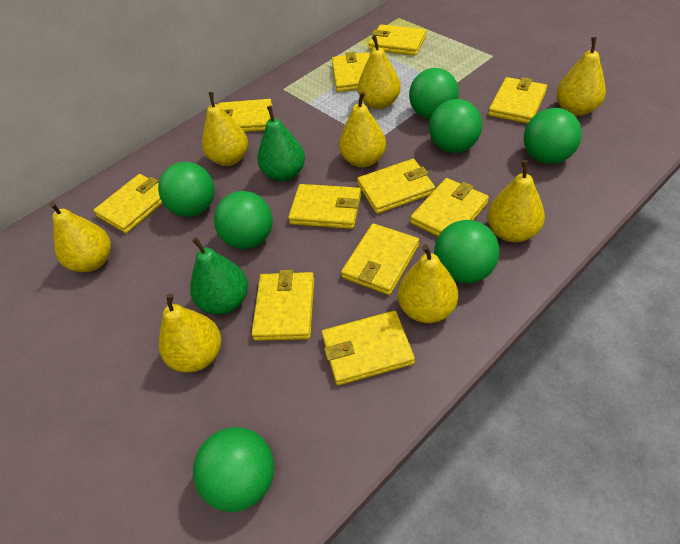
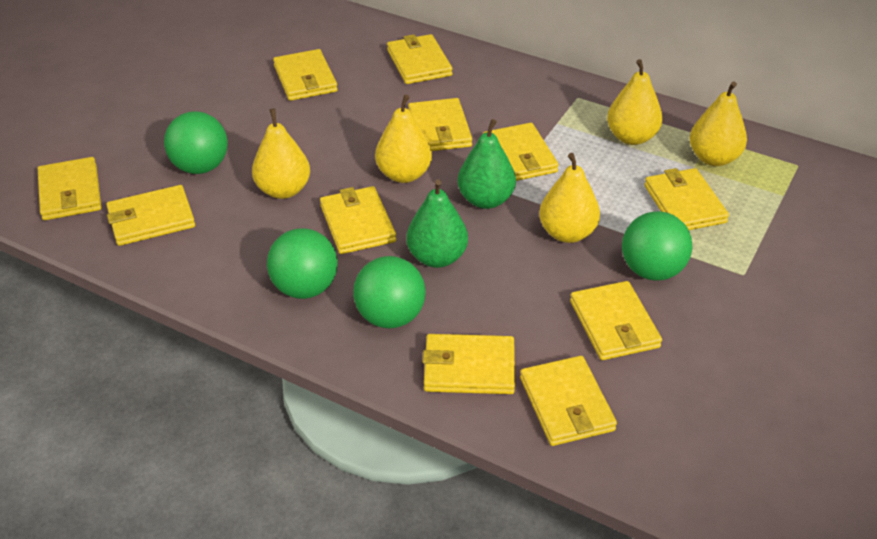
green ball: 7 -> 4
yellow pear: 8 -> 5

